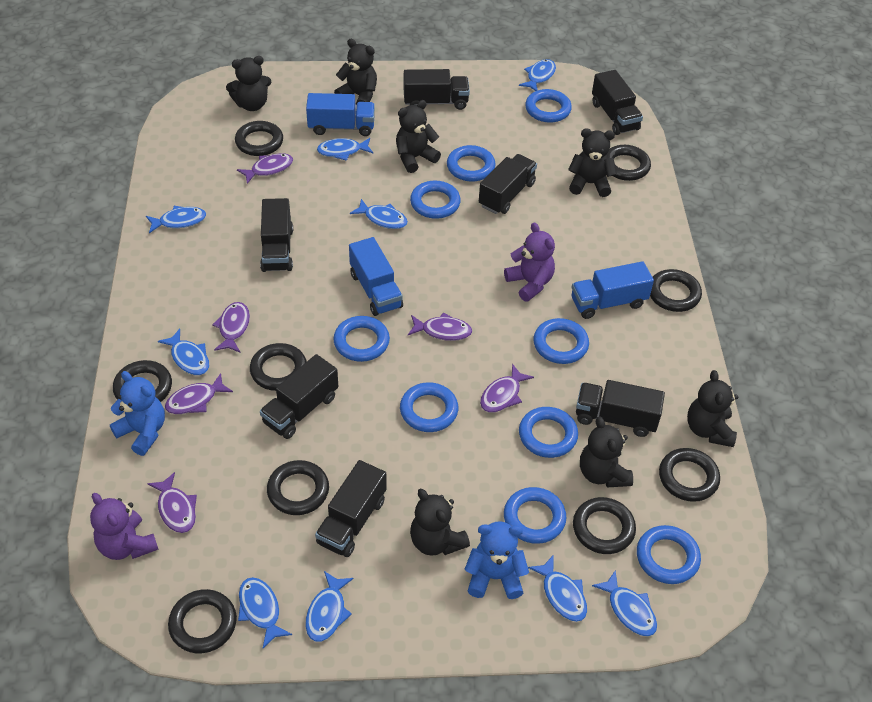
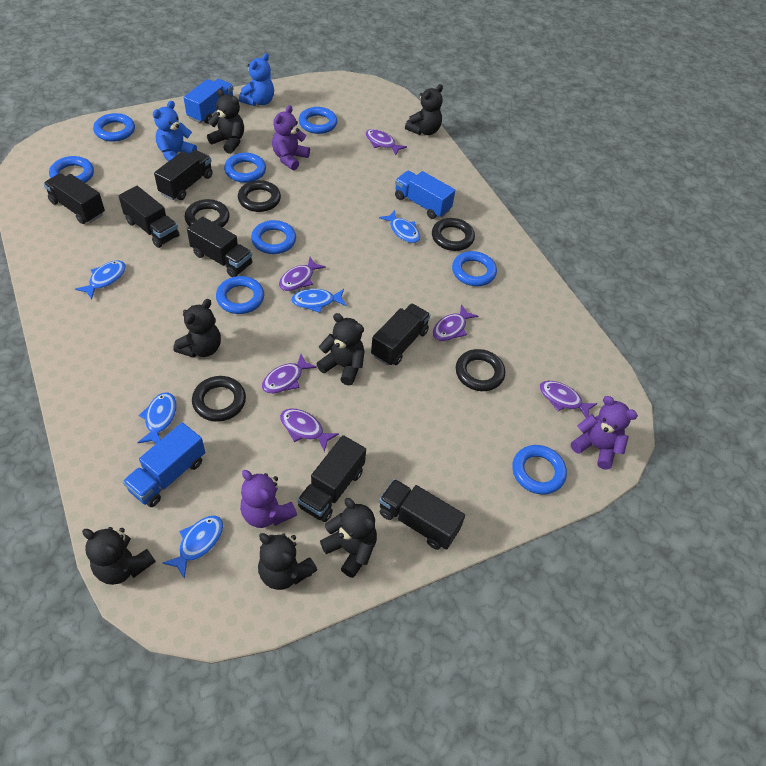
black ring: 9 -> 5
blue fish: 9 -> 5
blue ring: 9 -> 8
purple teddy bear: 2 -> 3

